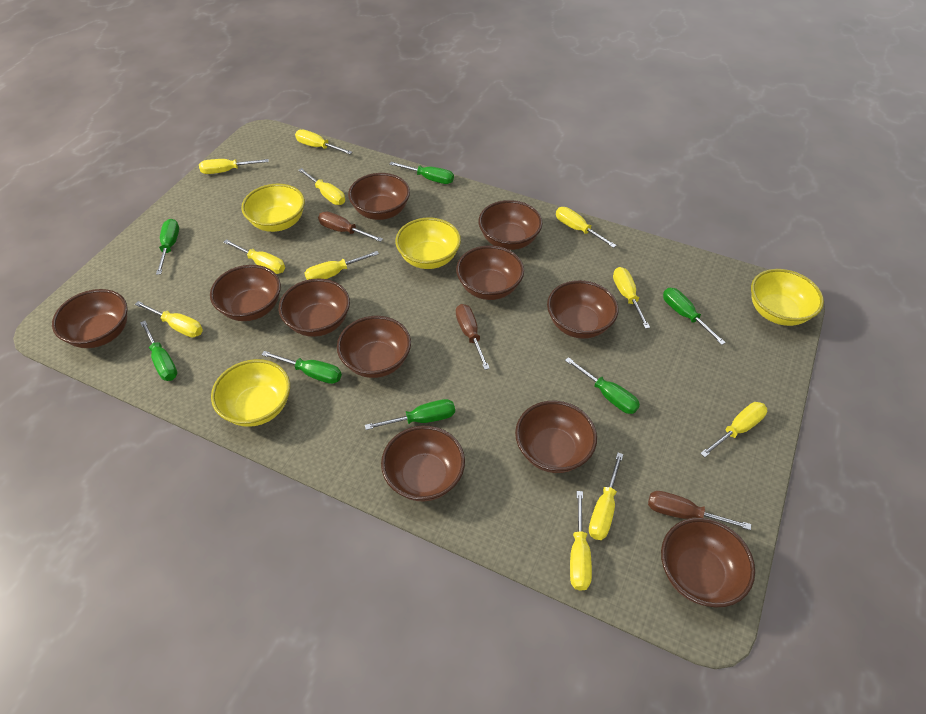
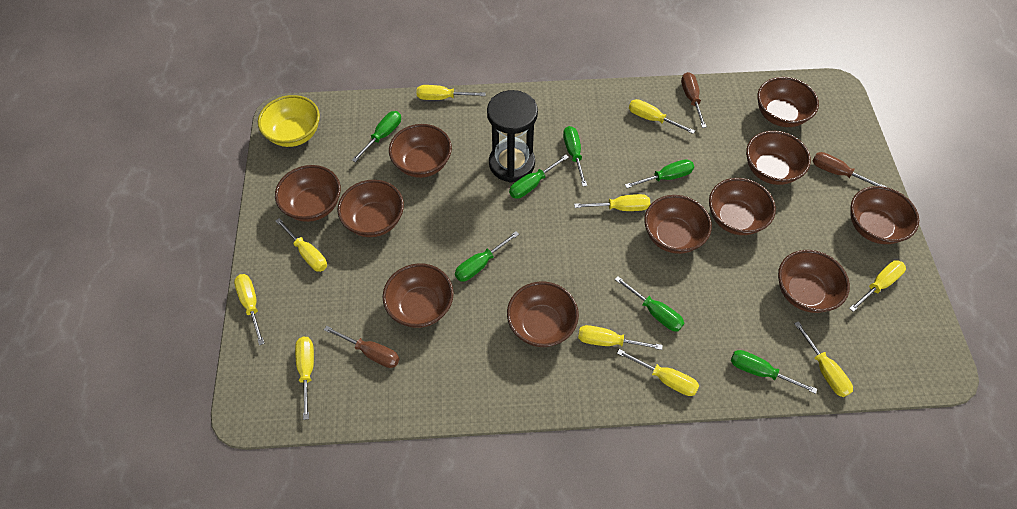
black hourglass: 0 -> 1
yellow bowl: 4 -> 1
yellow screwdriver: 11 -> 10

